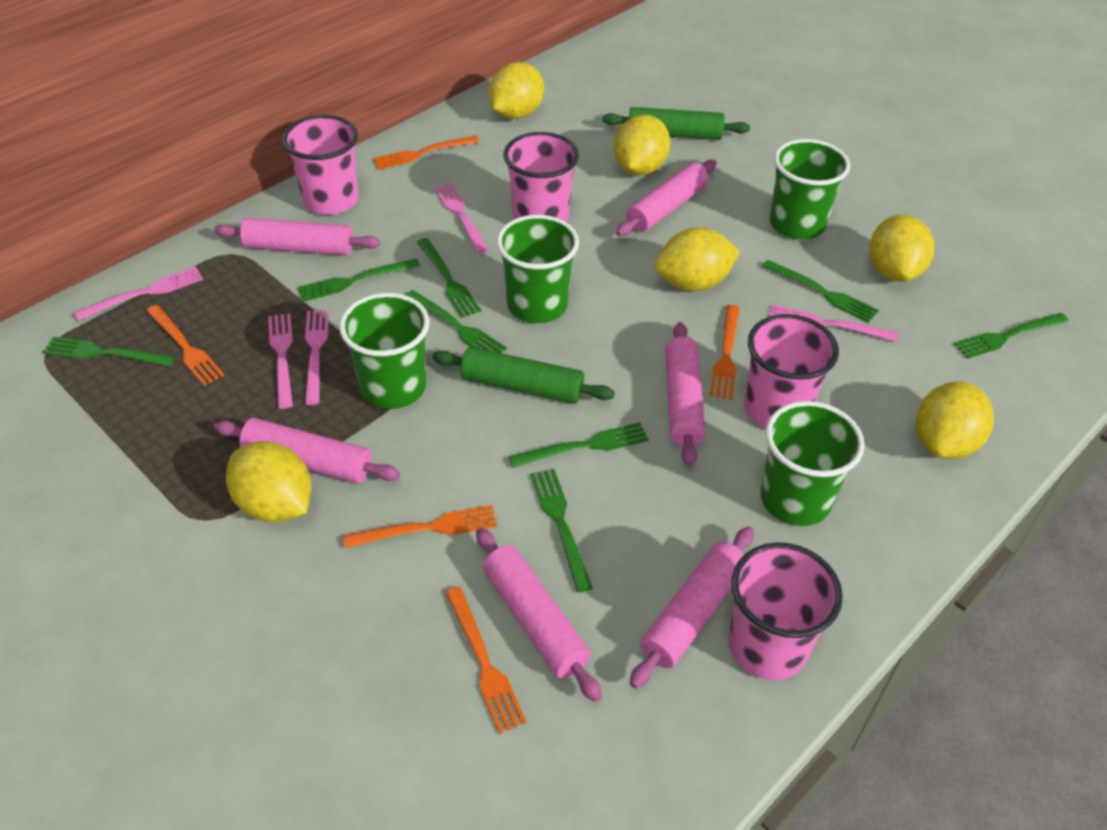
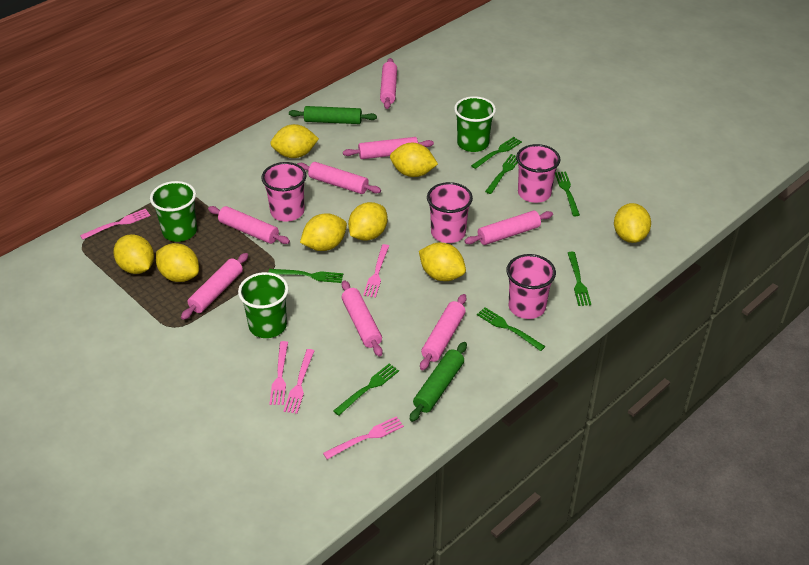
green cup: 4 -> 3
green fork: 8 -> 7
orange fork: 5 -> 0
pink rolling pin: 6 -> 8
yellow lemon: 6 -> 8

